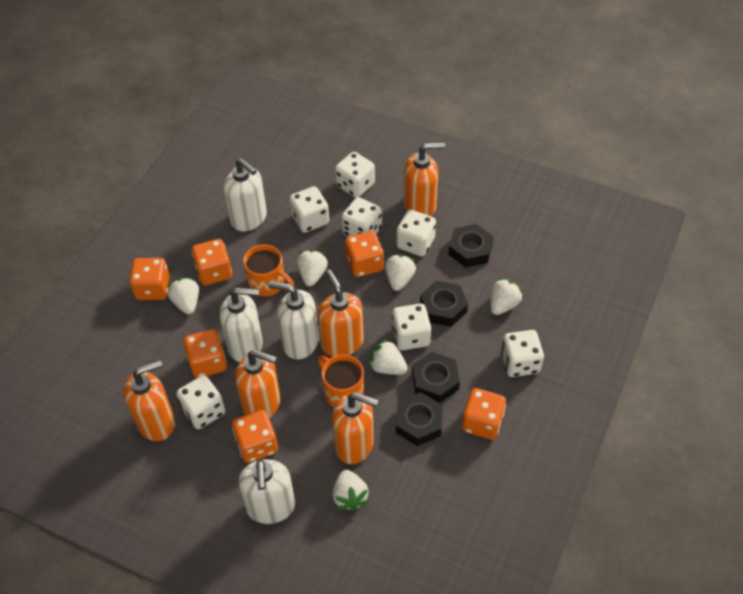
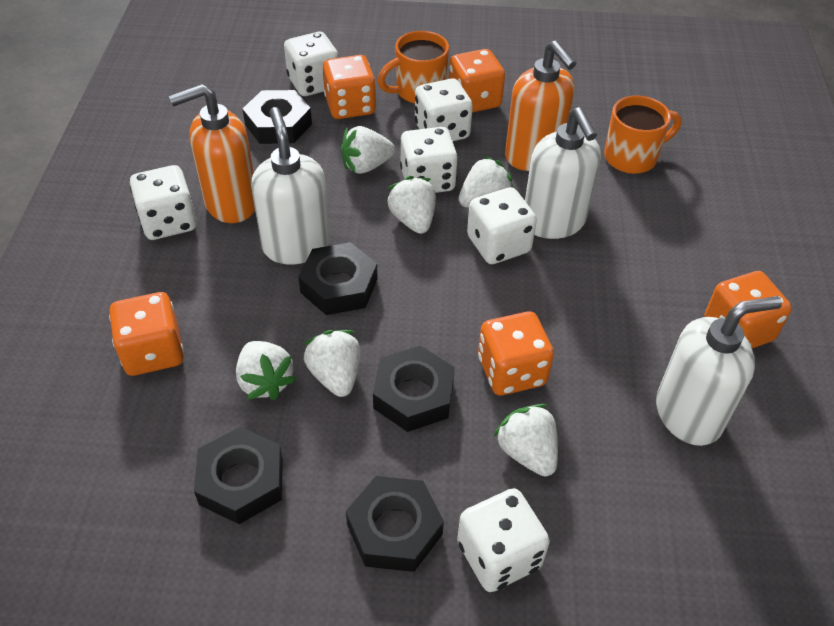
black nut: 4 -> 5
orange dice: 6 -> 5
orange soap dispenser: 5 -> 2
white dice: 7 -> 6
white soap dispenser: 4 -> 3

